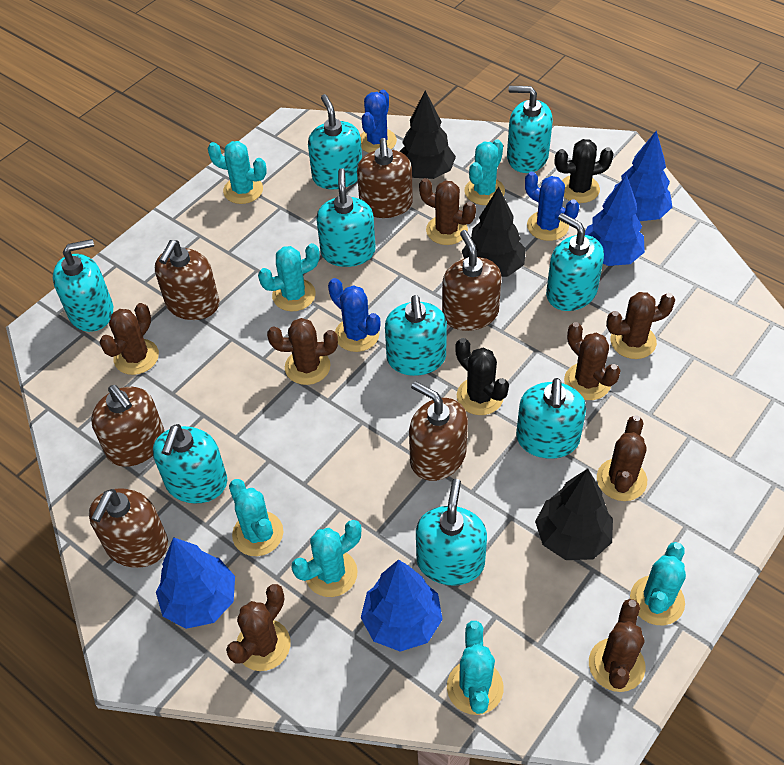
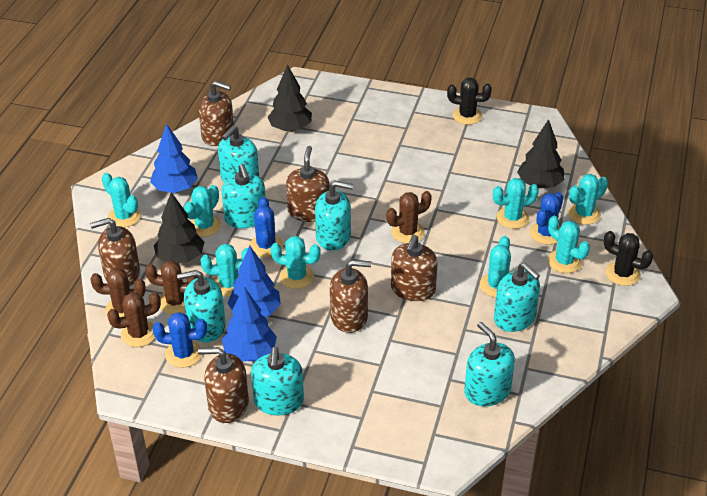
blue tree: 4 -> 3
brown cactus: 8 -> 4
turquoise cactus: 7 -> 8
turquoise soap dispenser: 9 -> 7

